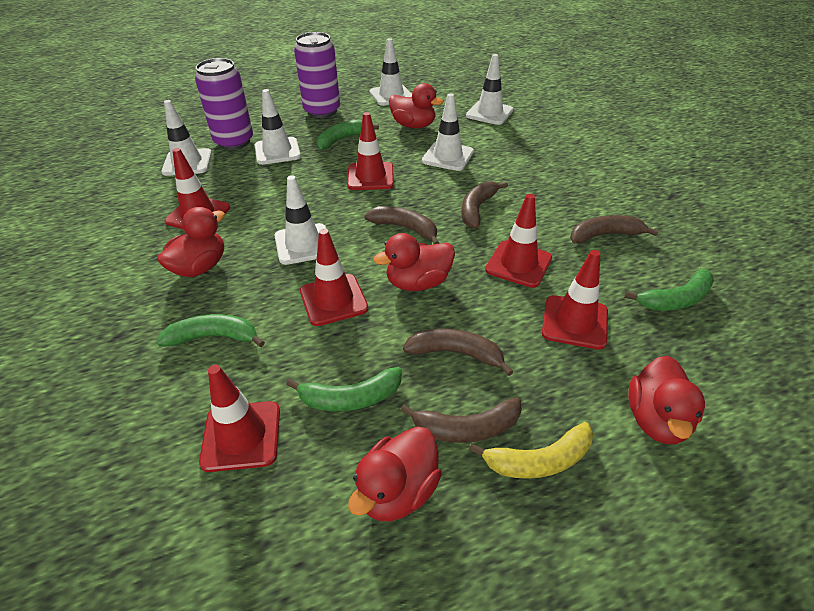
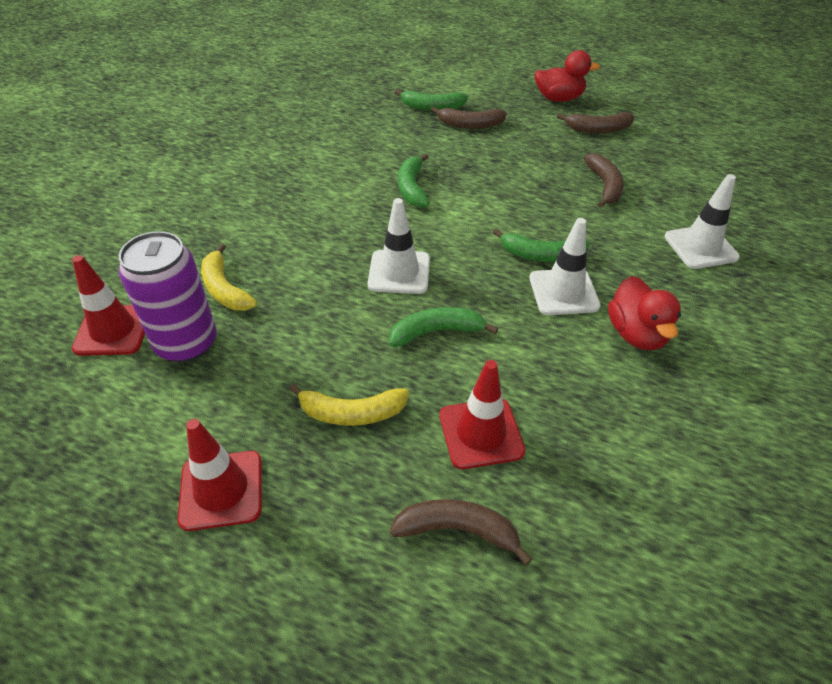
brown banana: 5 -> 4
purple can: 2 -> 1
red duck: 5 -> 2
red traffic cone: 6 -> 3
white traffic cone: 6 -> 3
yellow banana: 1 -> 2

